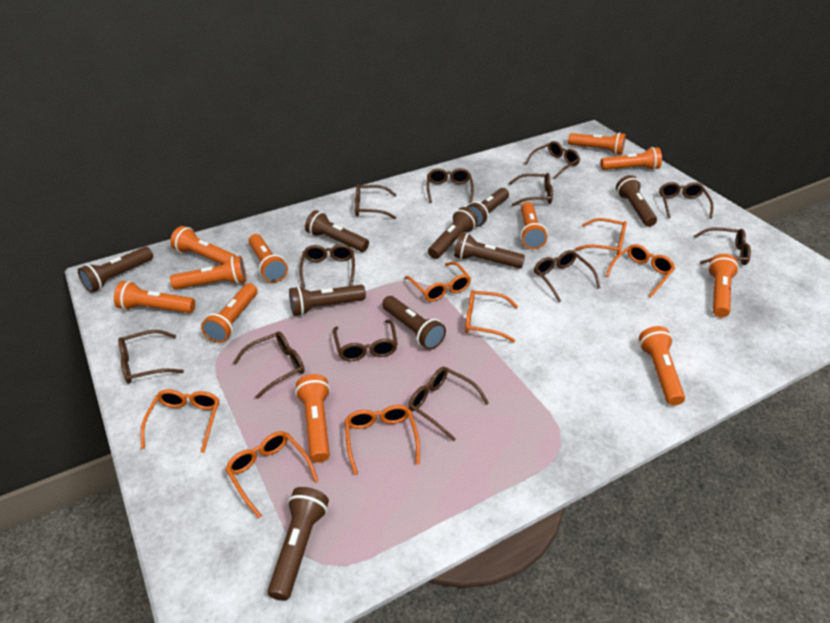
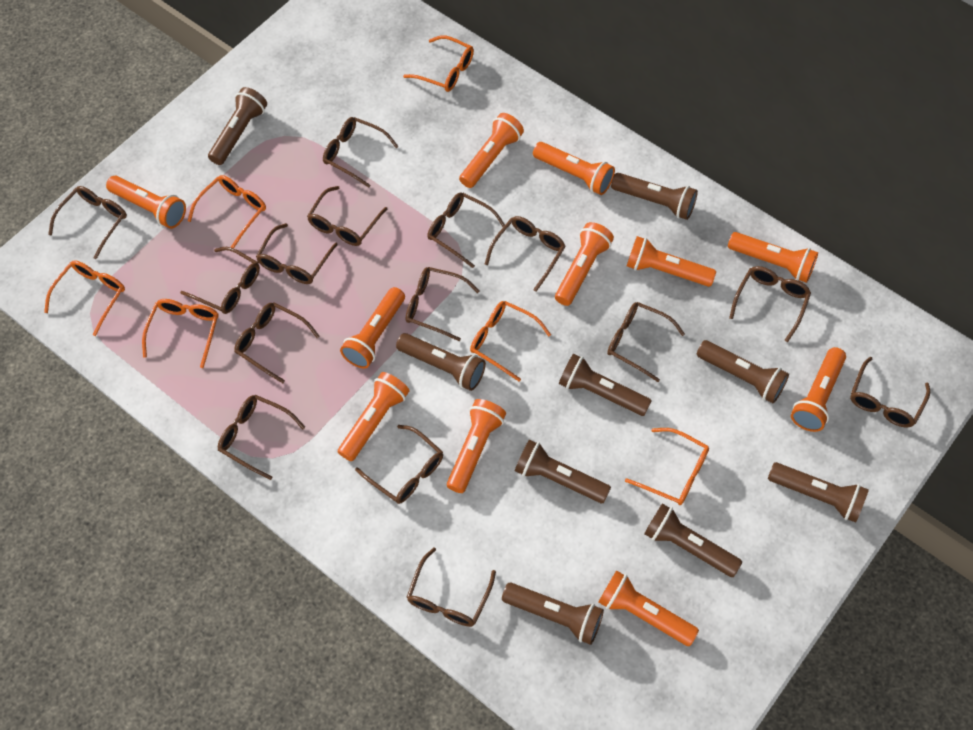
brown glasses: 12 -> 15
orange glasses: 7 -> 6

